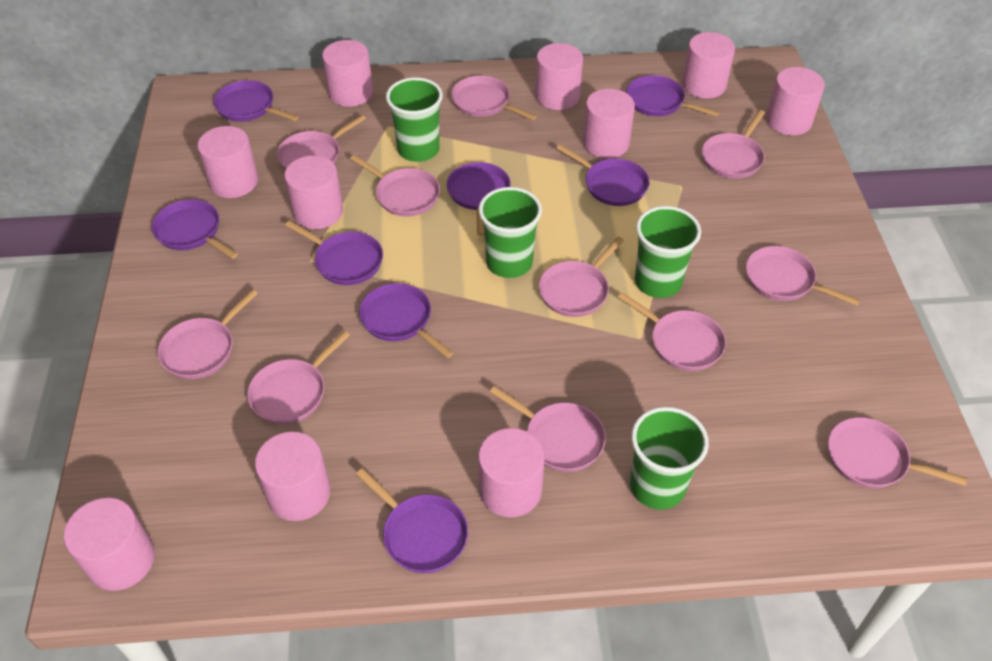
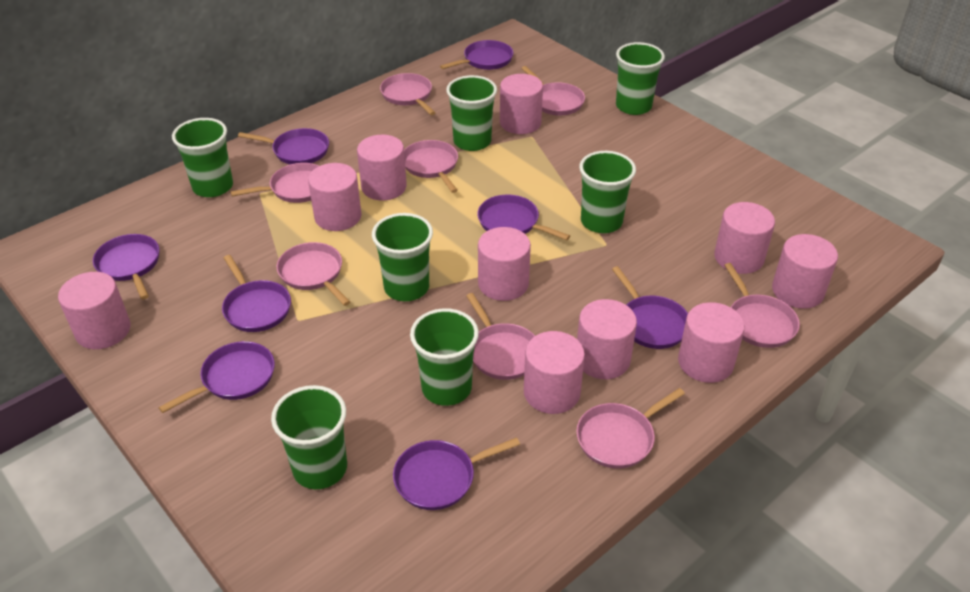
green cup: 4 -> 7
pink pan: 11 -> 8

